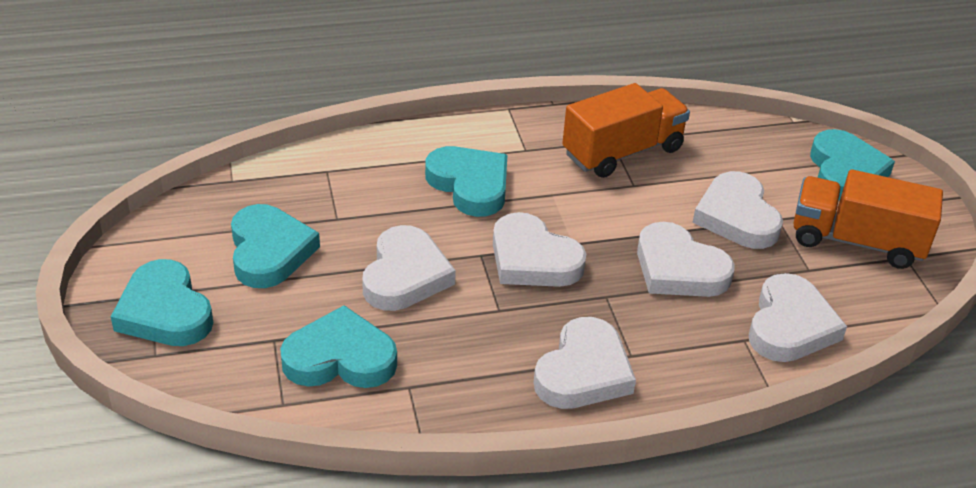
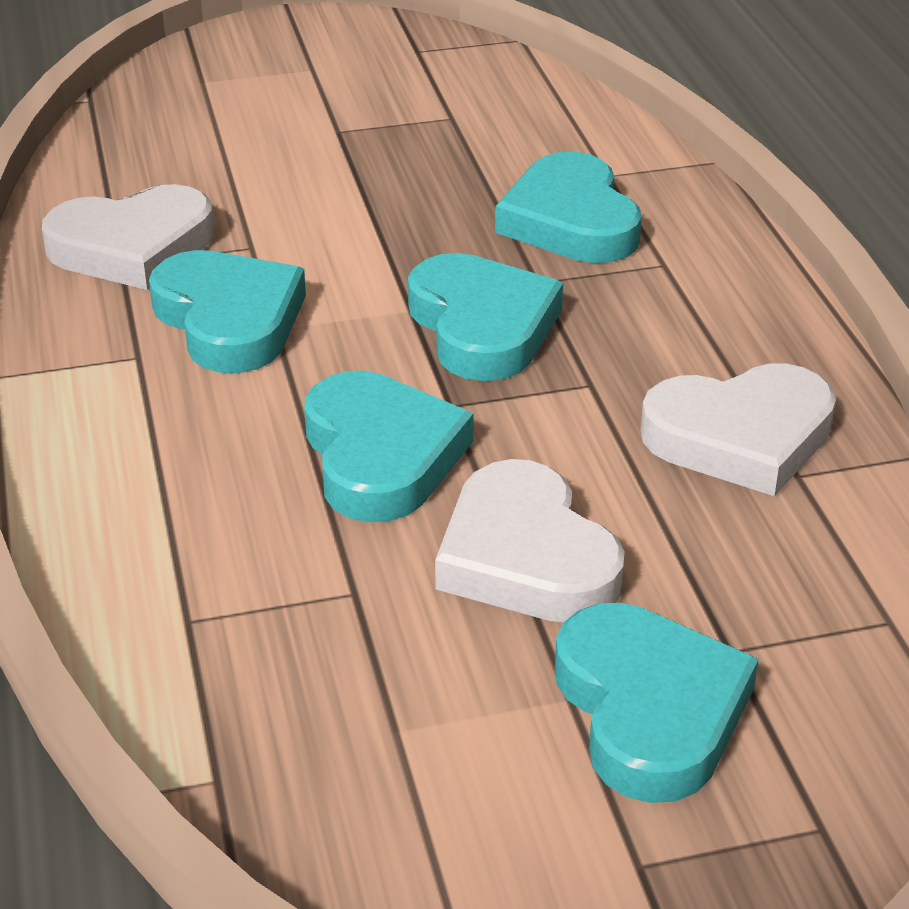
orange truck: 2 -> 0
white heart: 6 -> 3

